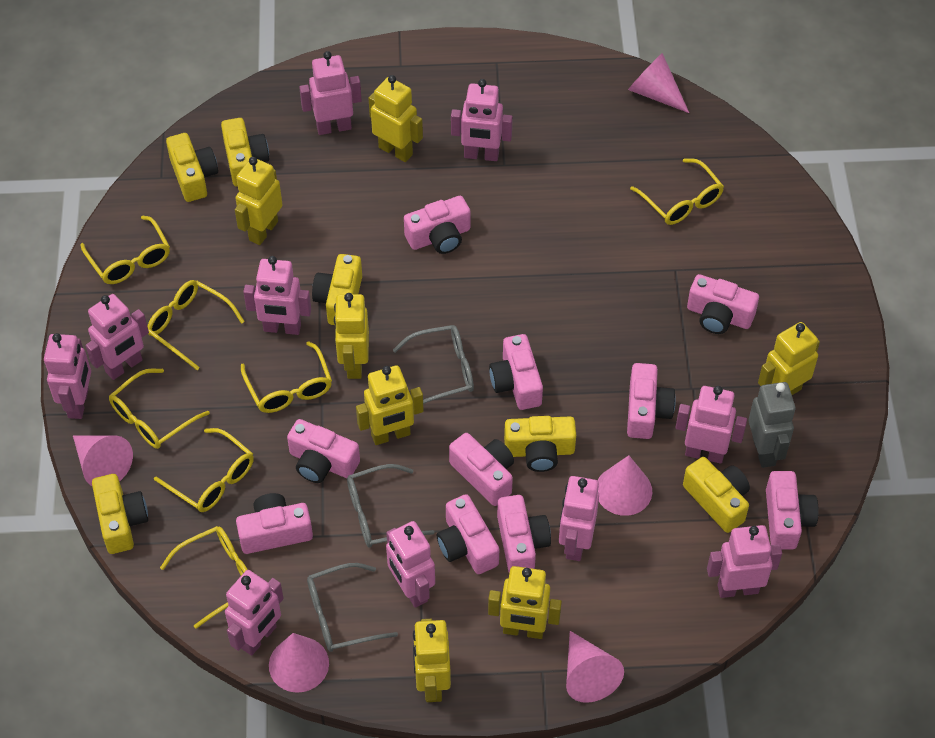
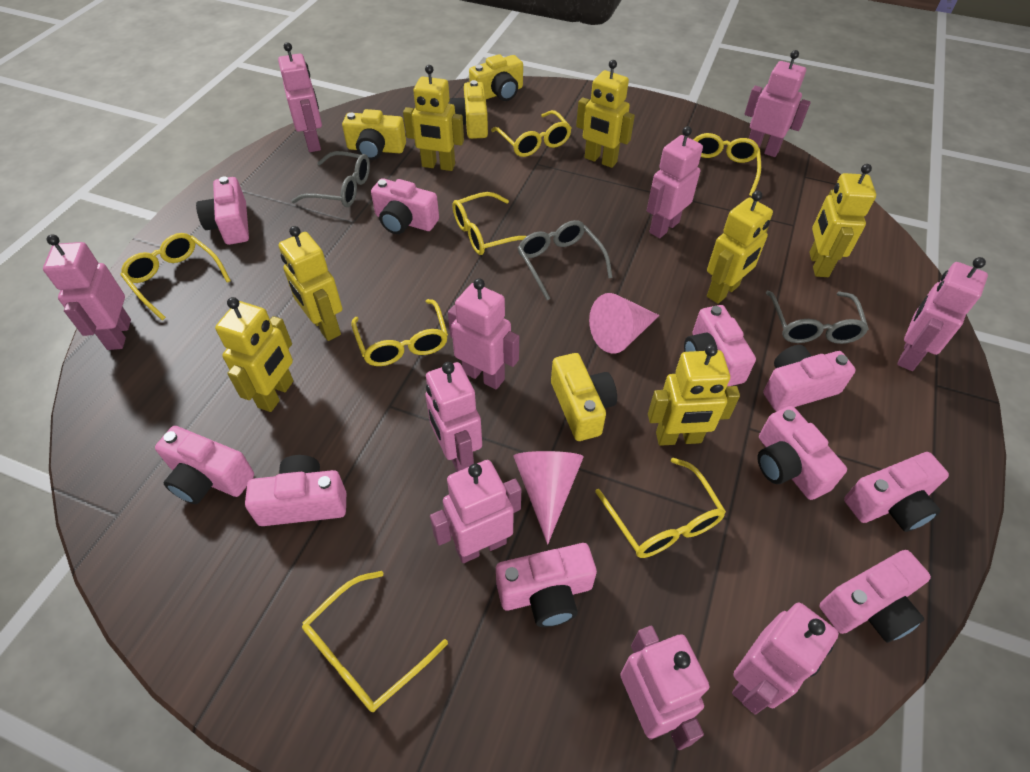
grey robot: 1 -> 0
pink cone: 5 -> 2
yellow camera: 6 -> 4

